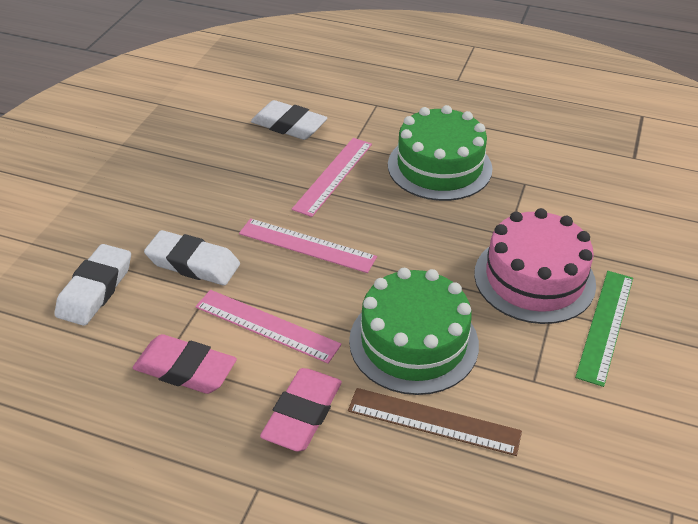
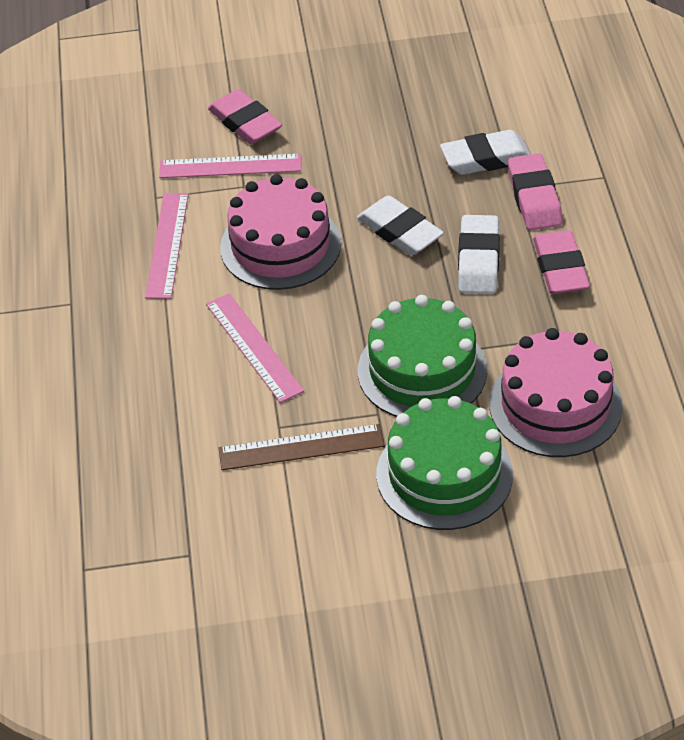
green ruler: 1 -> 0
pink cake: 1 -> 2
pink eraser: 2 -> 3

